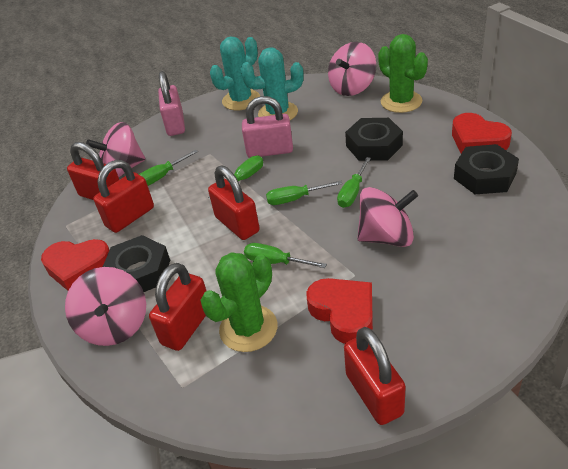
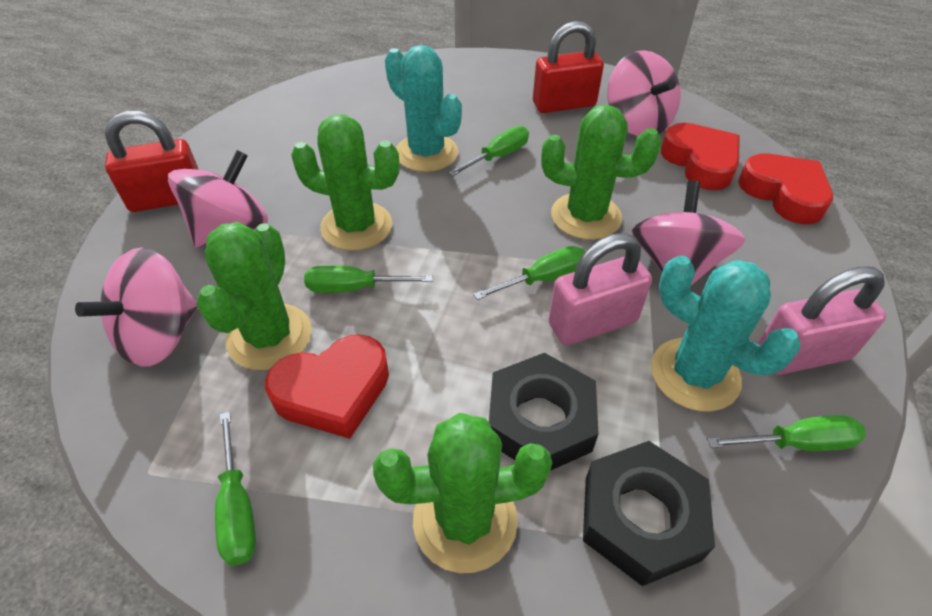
black nut: 3 -> 2
green cactus: 2 -> 4
red padlock: 5 -> 2

